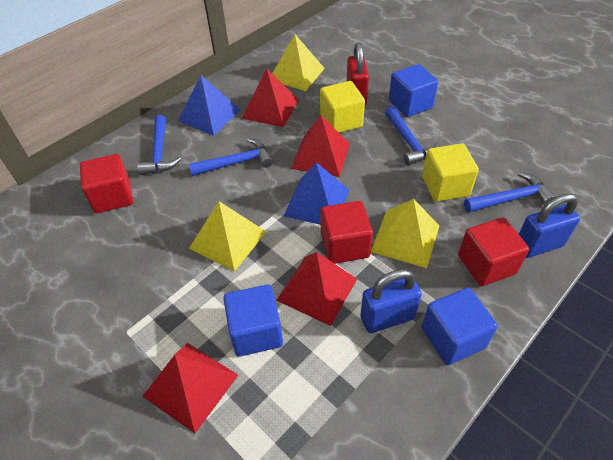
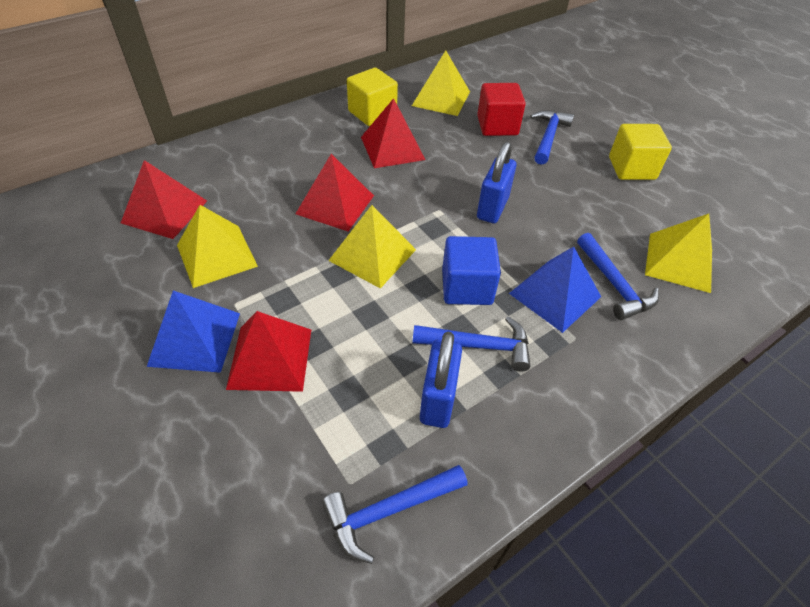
blue cube: 3 -> 1
red cube: 3 -> 1
red padlock: 1 -> 0
yellow pyramid: 3 -> 4

